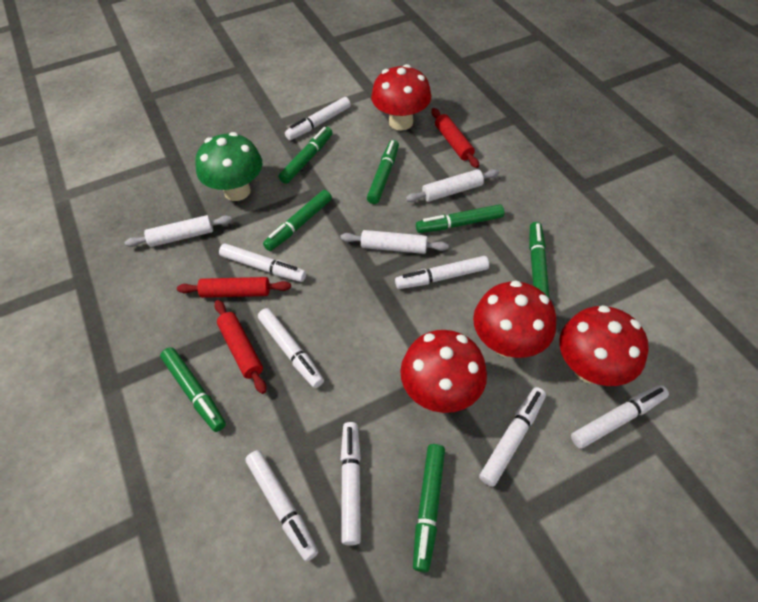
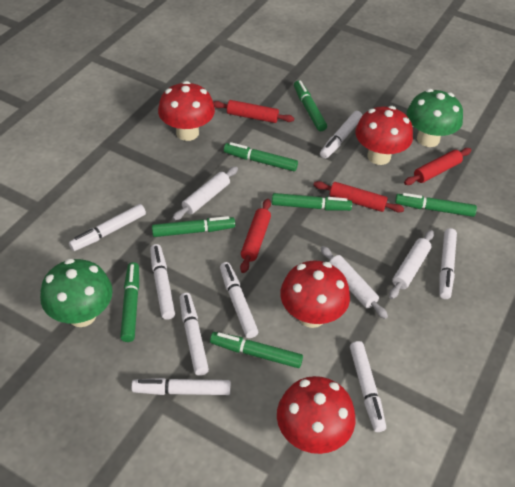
green mushroom: 1 -> 2
red rolling pin: 3 -> 4

